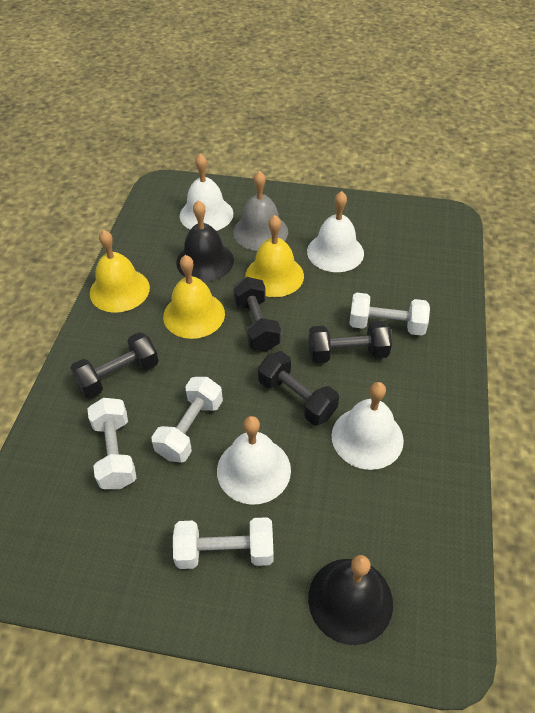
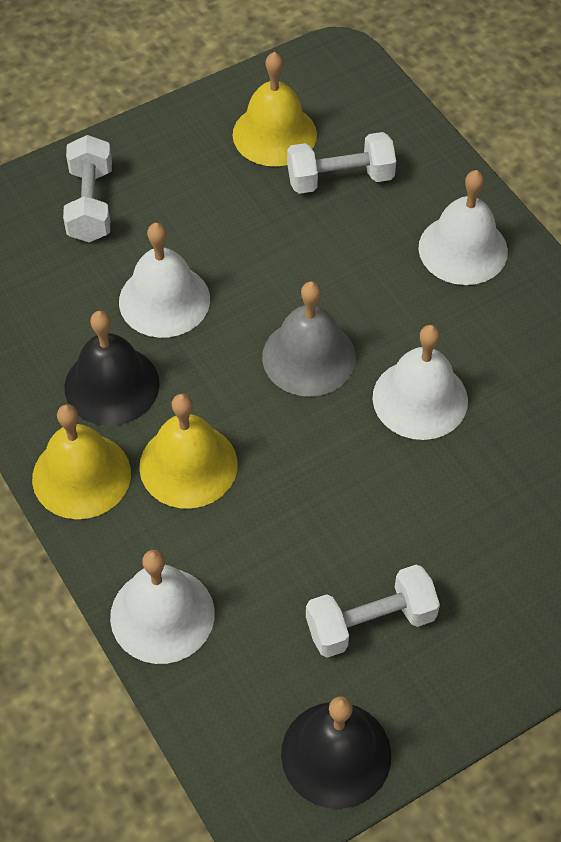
black dumbbell: 4 -> 0
white dumbbell: 4 -> 3

